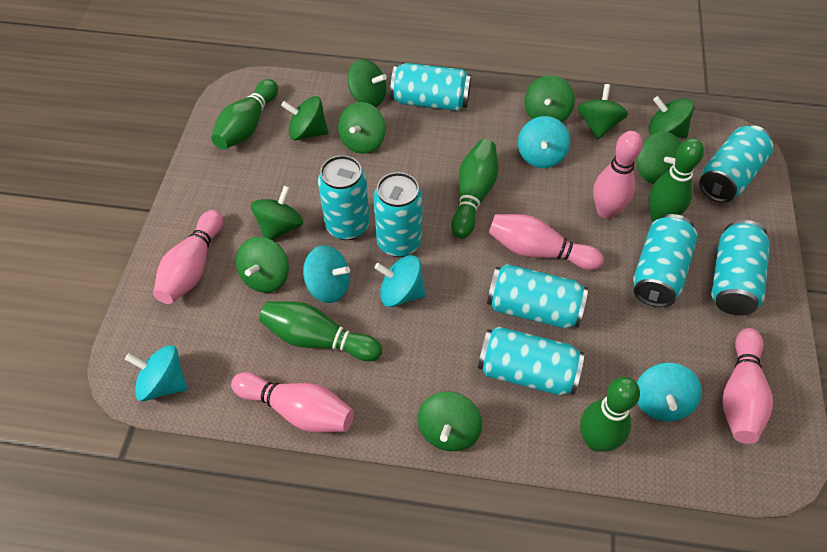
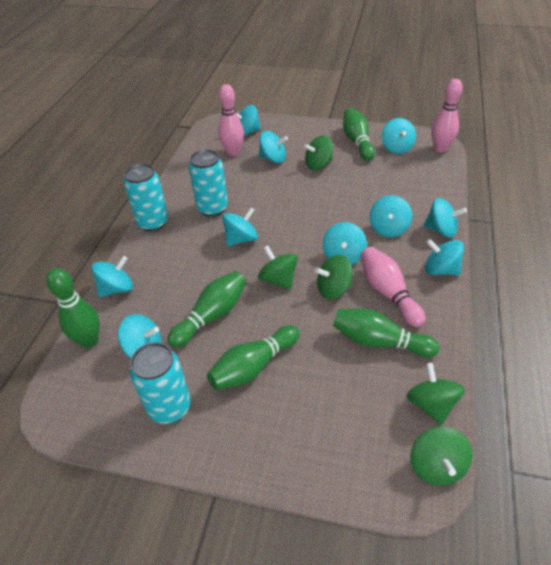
green spinning top: 10 -> 5
pink bowling pin: 5 -> 3
turquoise can: 8 -> 3
turquoise spinning top: 5 -> 10

